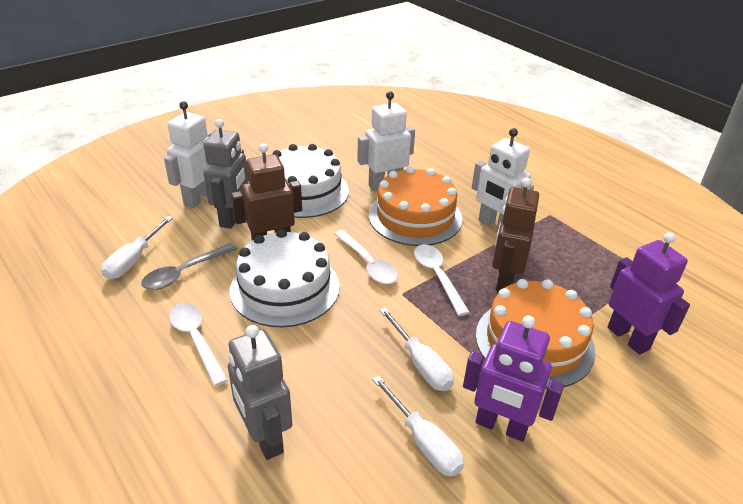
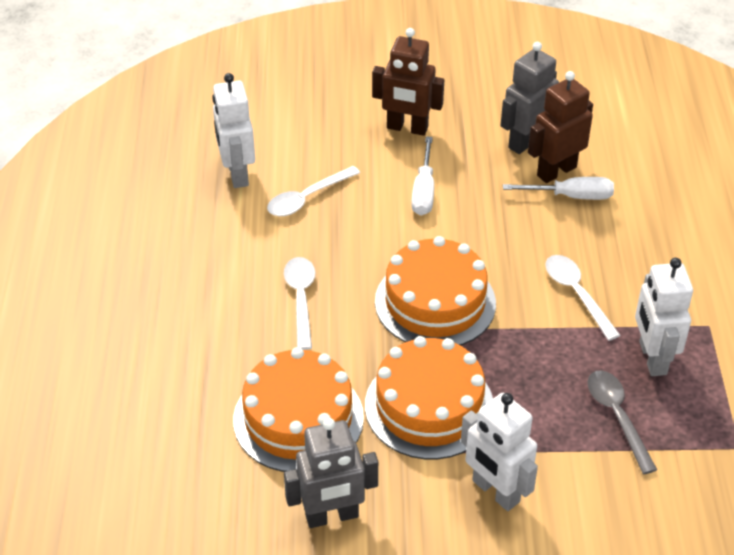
orange cake: 2 -> 3
purple robot: 2 -> 0
white cake: 2 -> 0
white screwdriver: 3 -> 2

